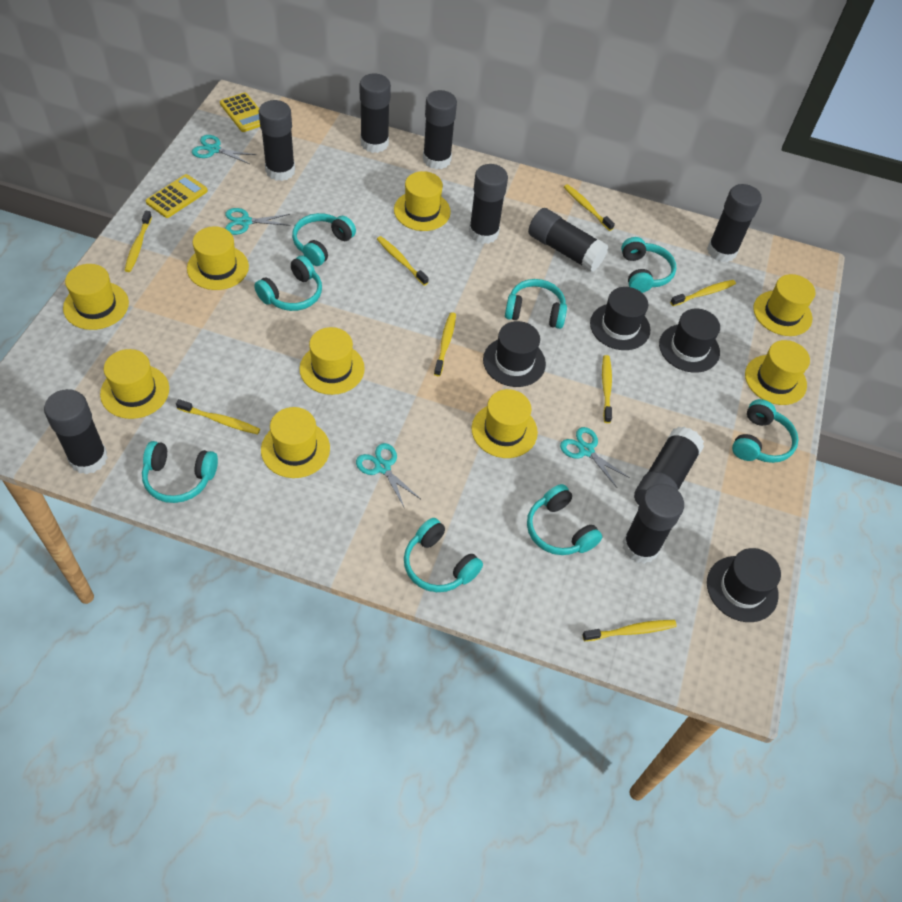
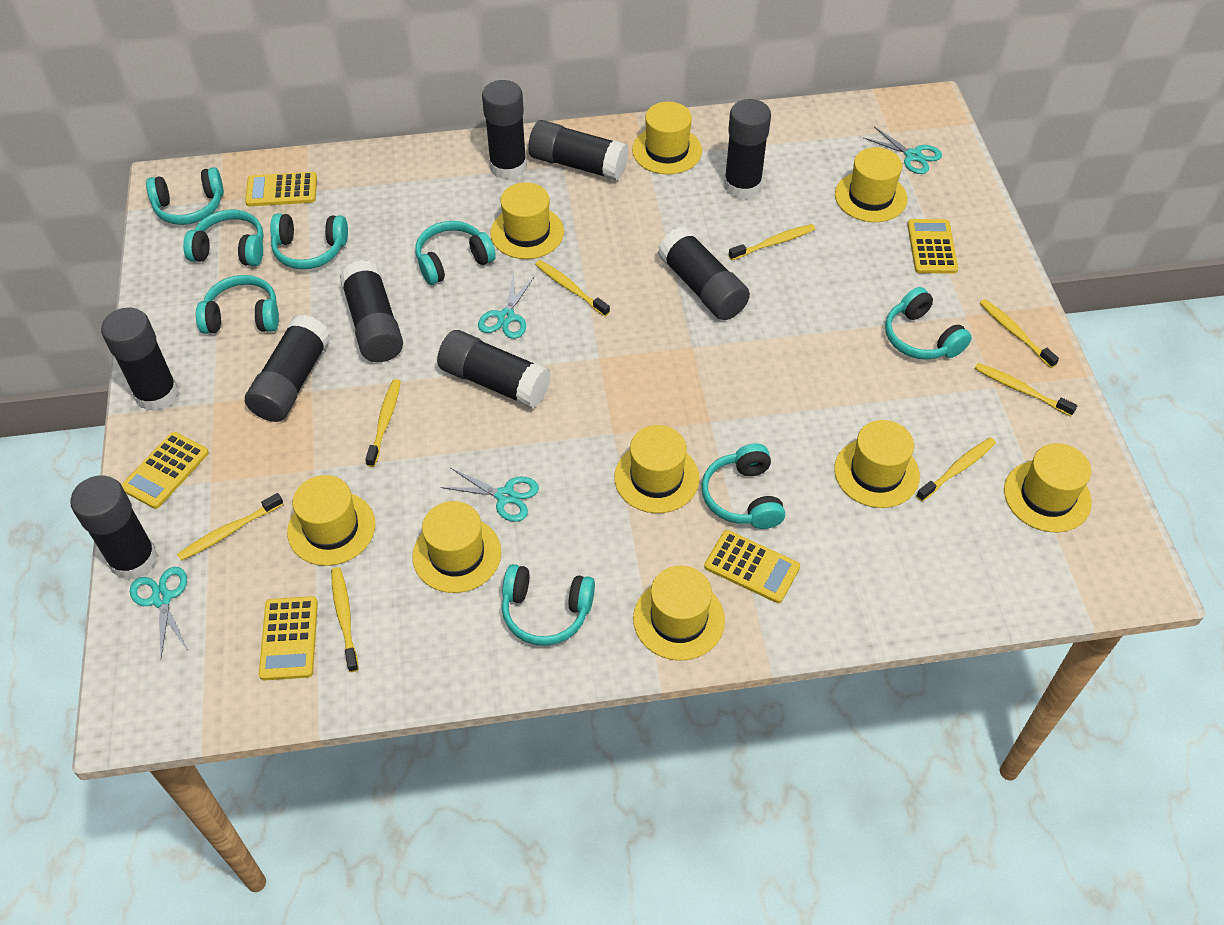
black hat: 4 -> 0
yellow calculator: 2 -> 5

